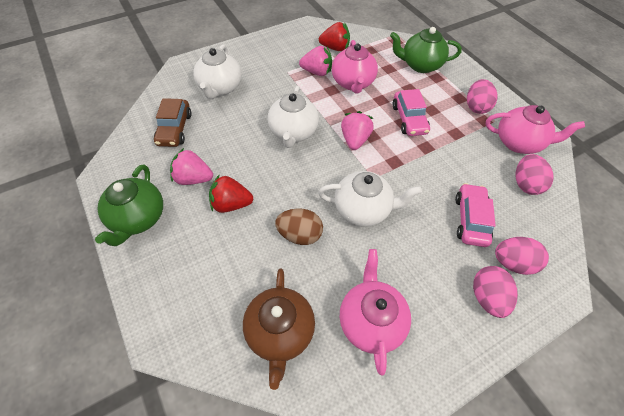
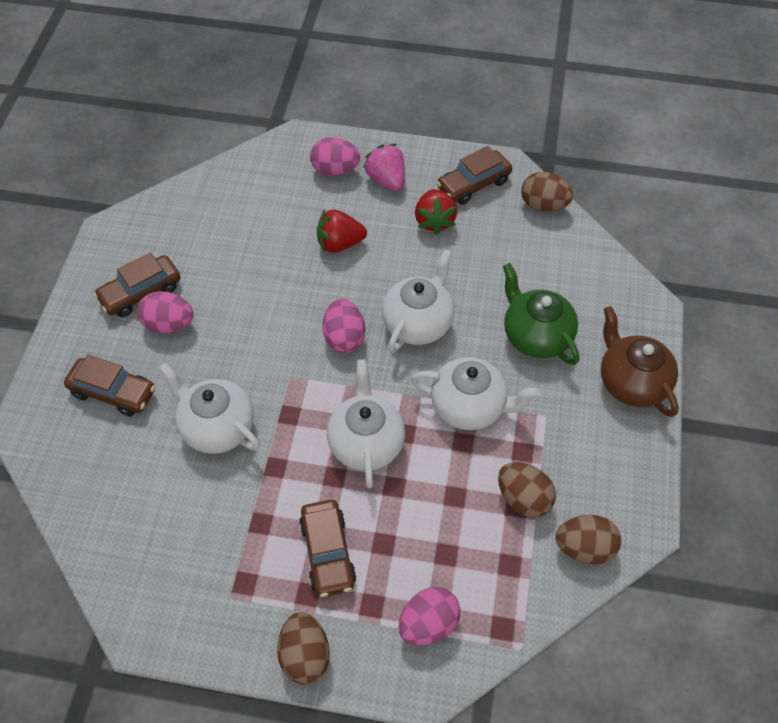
brown car: 1 -> 4
brown egg: 1 -> 4
green teapot: 2 -> 1
pink car: 2 -> 0
pink strawberry: 3 -> 1
pink teapot: 3 -> 0
white teapot: 3 -> 4

